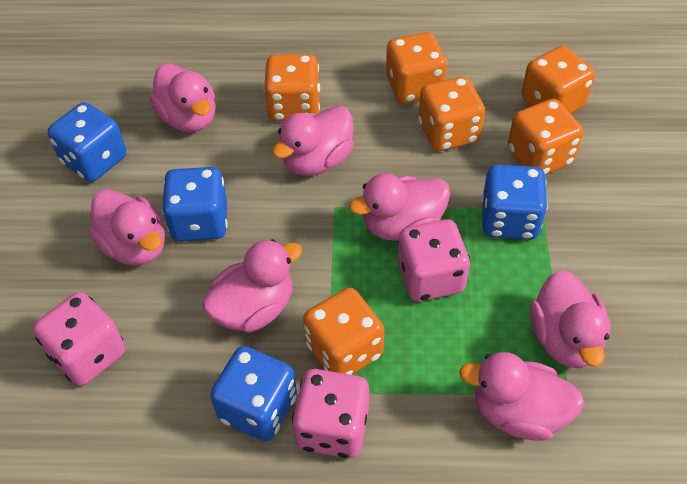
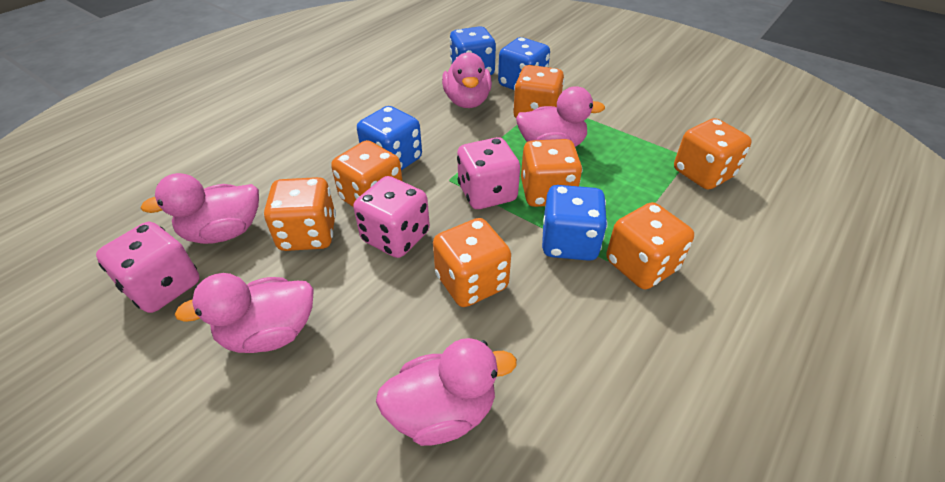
orange dice: 6 -> 7
pink duck: 7 -> 5

